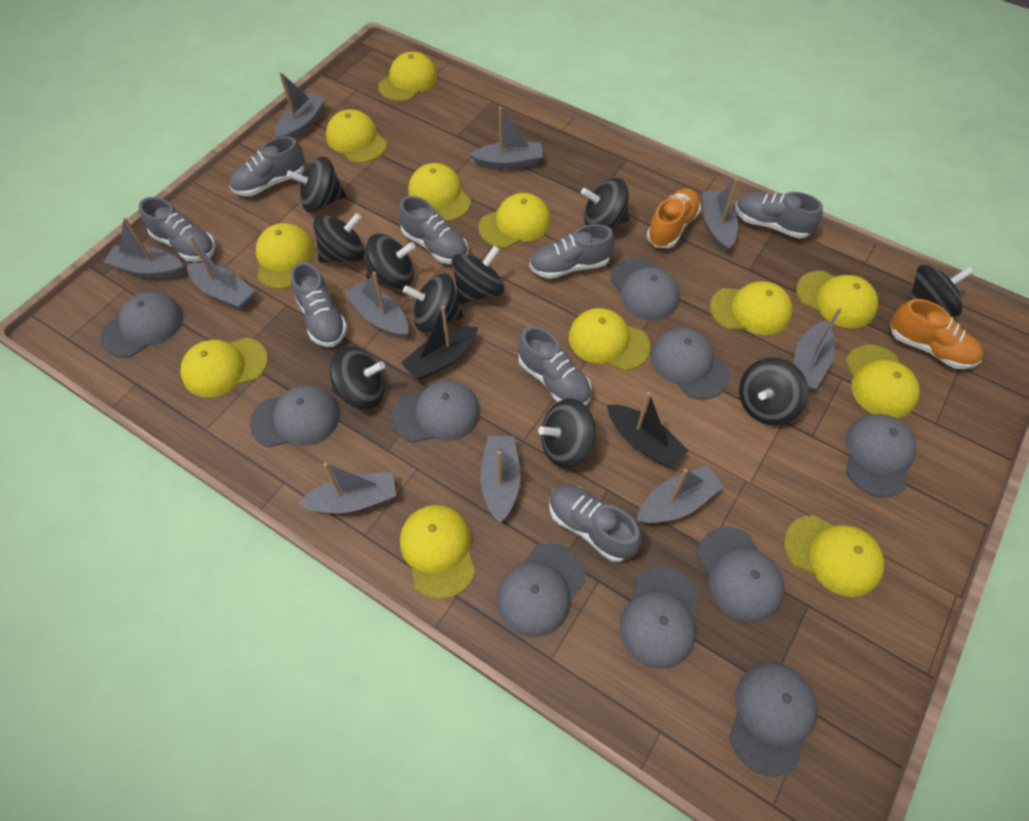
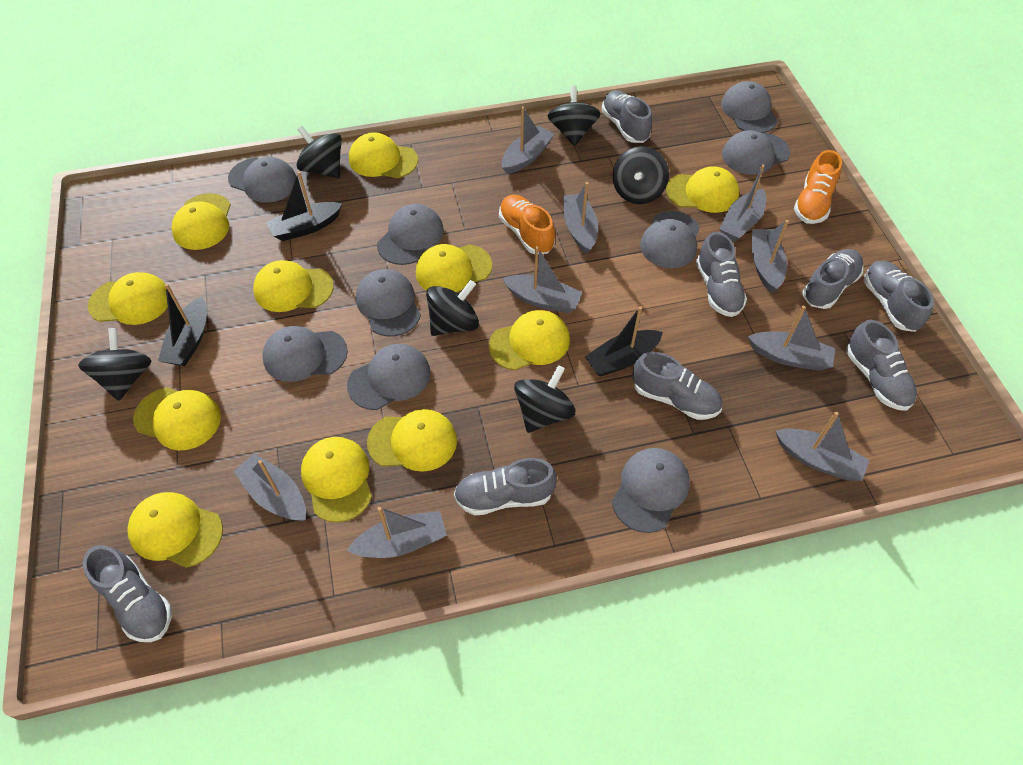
black boat: 2 -> 3
black spinning top: 10 -> 6
grey boat: 10 -> 9
grey cap: 10 -> 9
yellow cap: 12 -> 11

